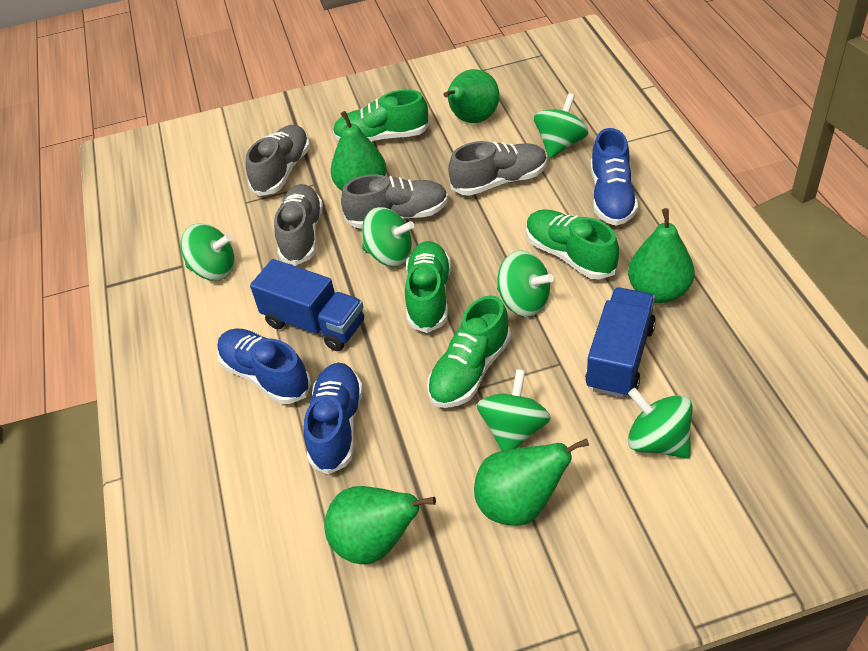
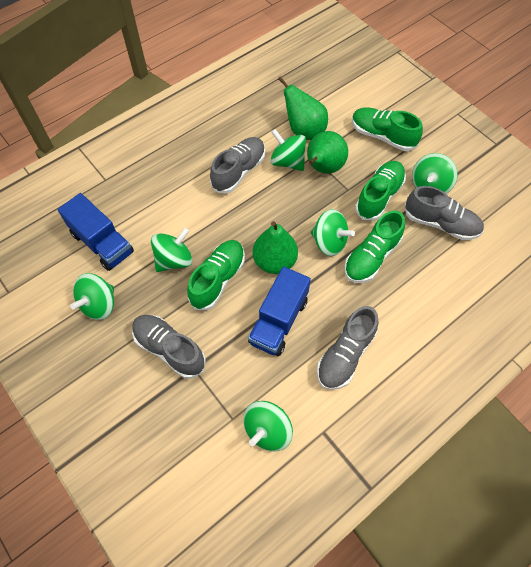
blue shoe: 3 -> 0
green pear: 5 -> 3

